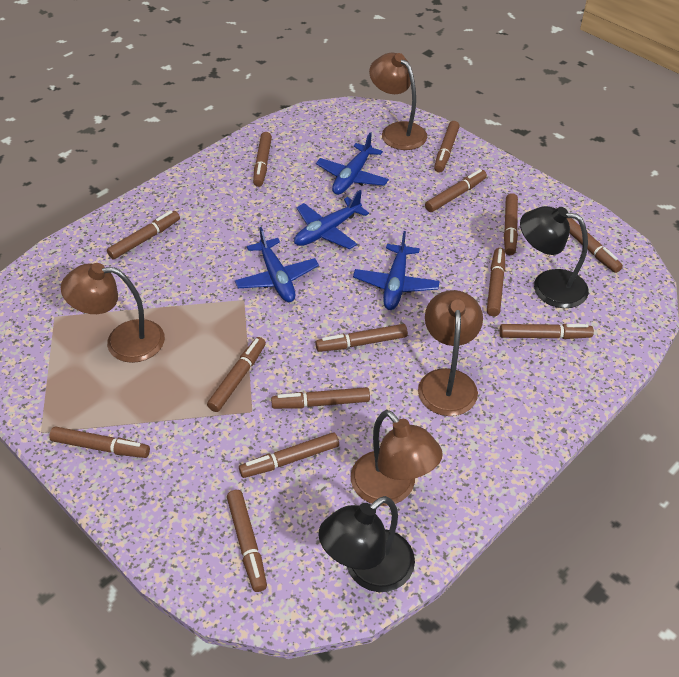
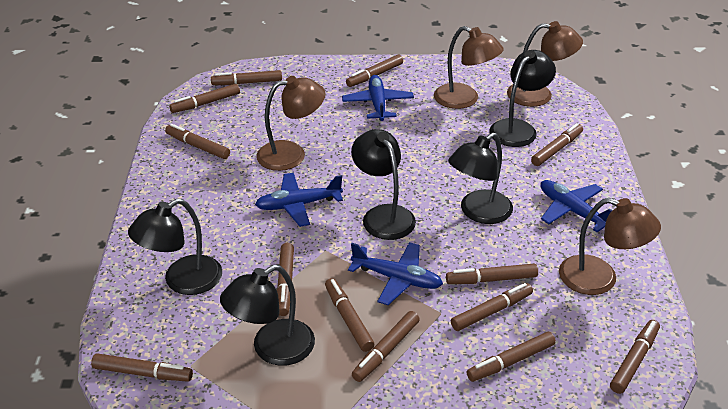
black lamp: 2 -> 5
brown marker: 14 -> 13

